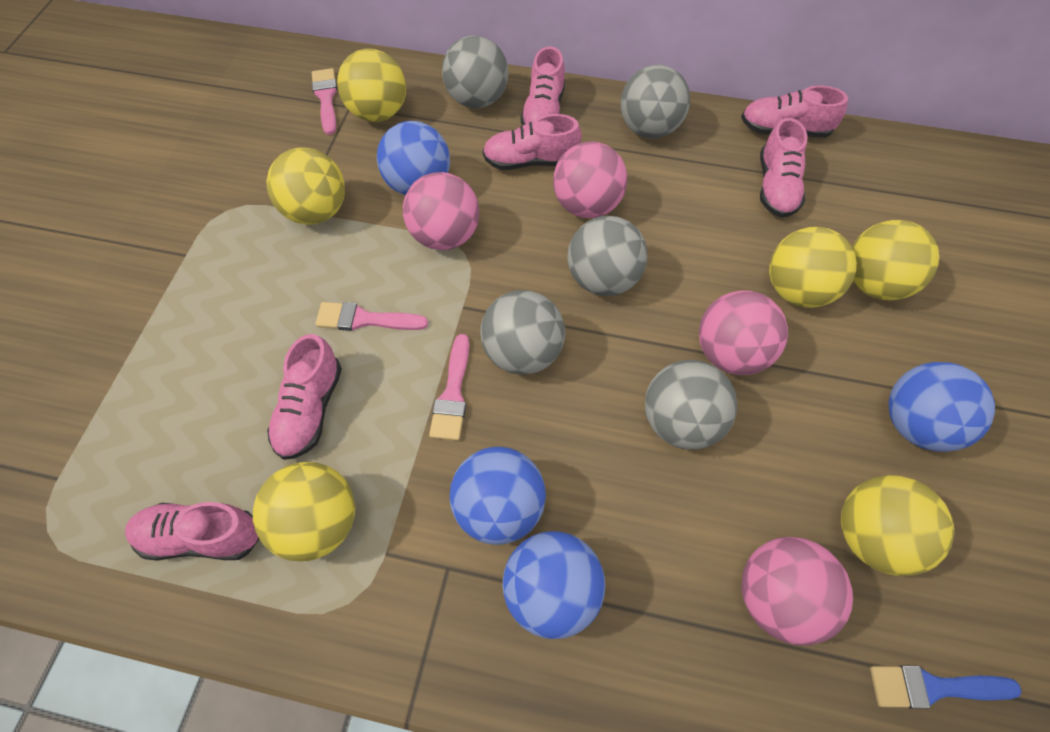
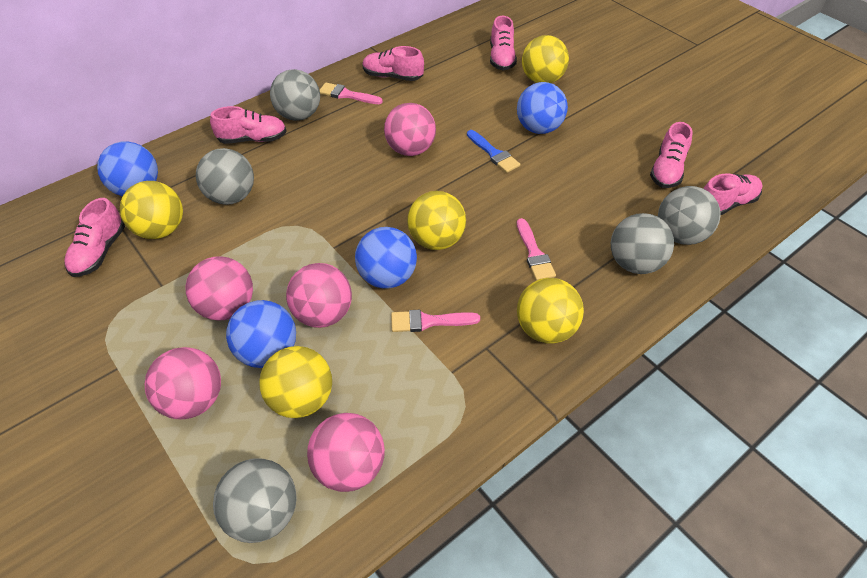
pink ball: 4 -> 5
yellow ball: 6 -> 5

